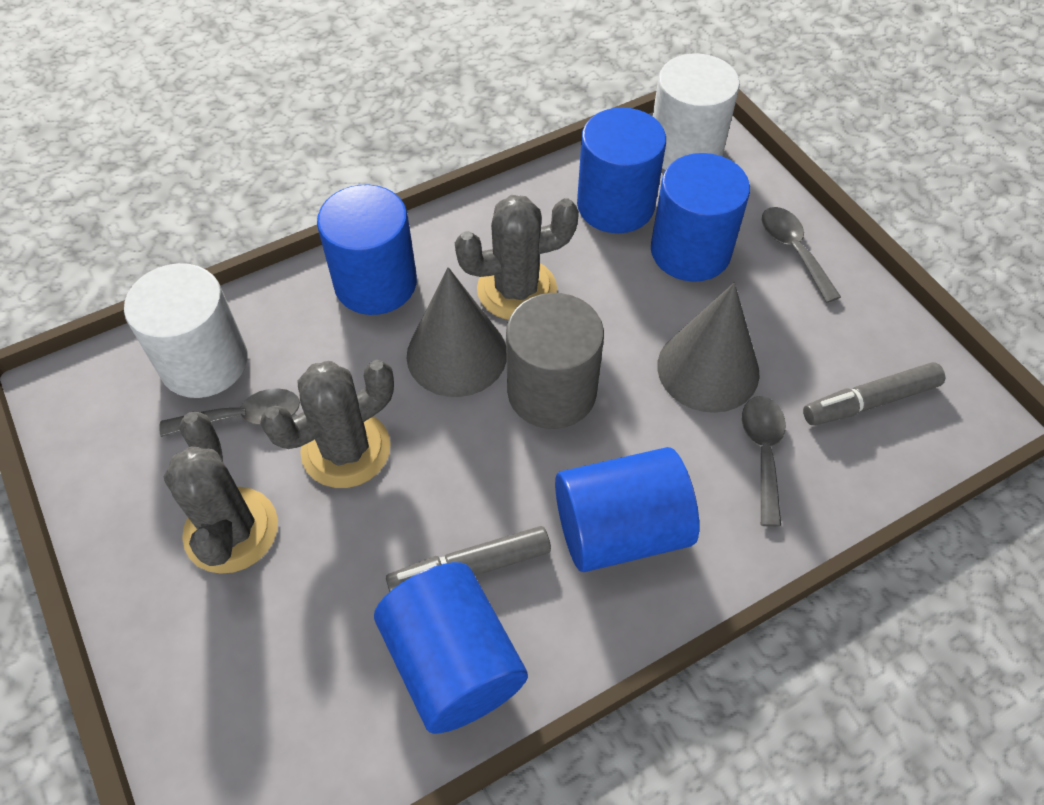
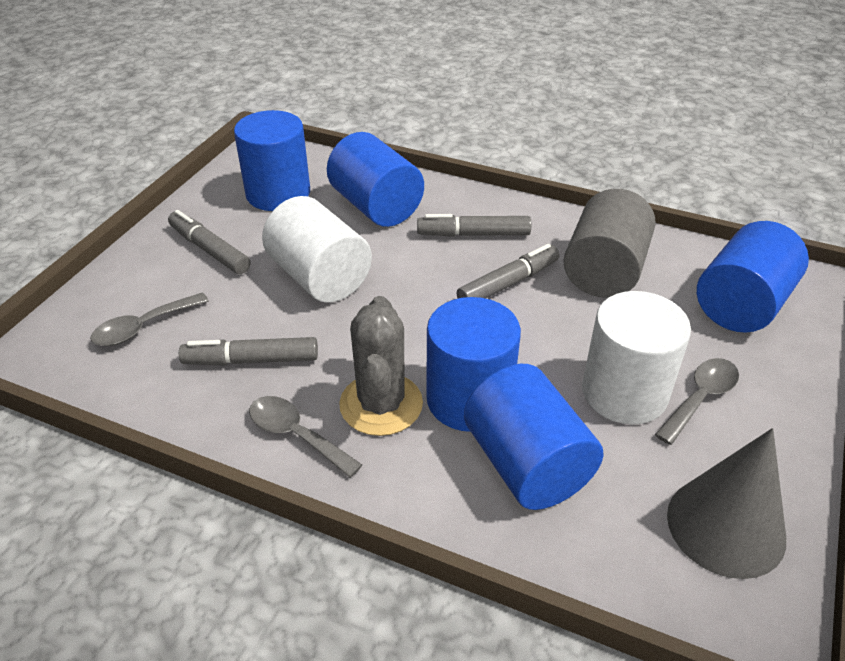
grey cactus: 3 -> 1
grey cone: 2 -> 1
grey marker: 2 -> 4

